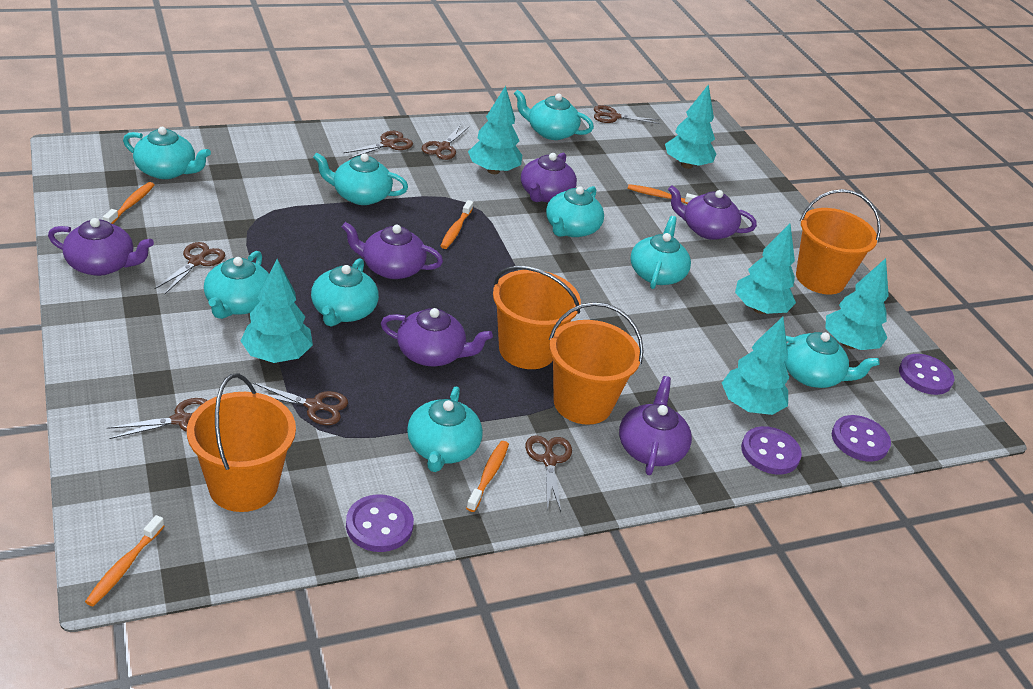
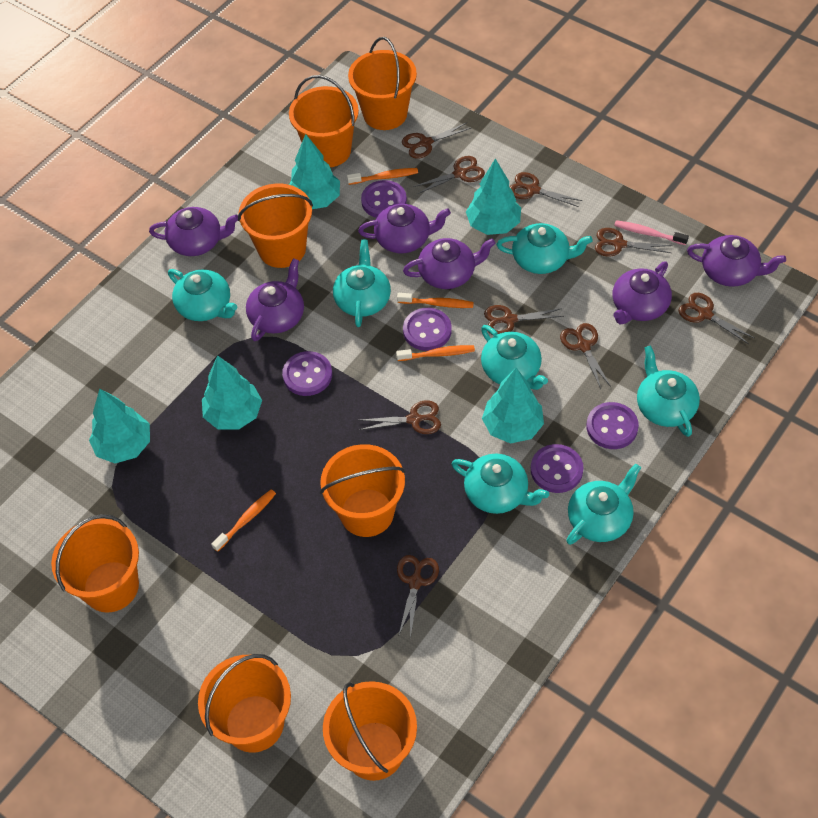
brown scissors: 7 -> 9
orange bucket: 4 -> 7
orange toothbrush: 5 -> 4
pink toothbrush: 0 -> 1
purple button: 4 -> 5
turquoise teapot: 9 -> 7
turquoise tree: 6 -> 5

